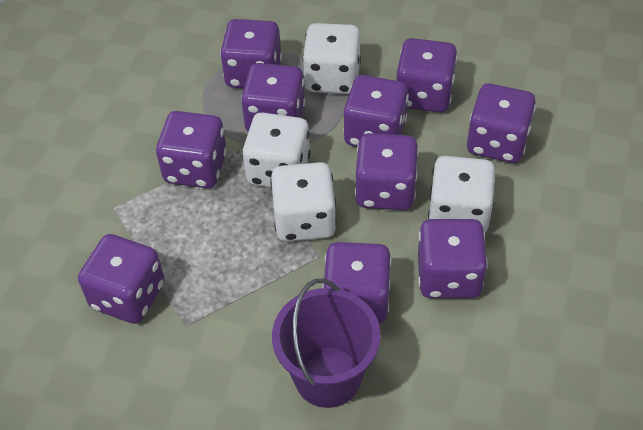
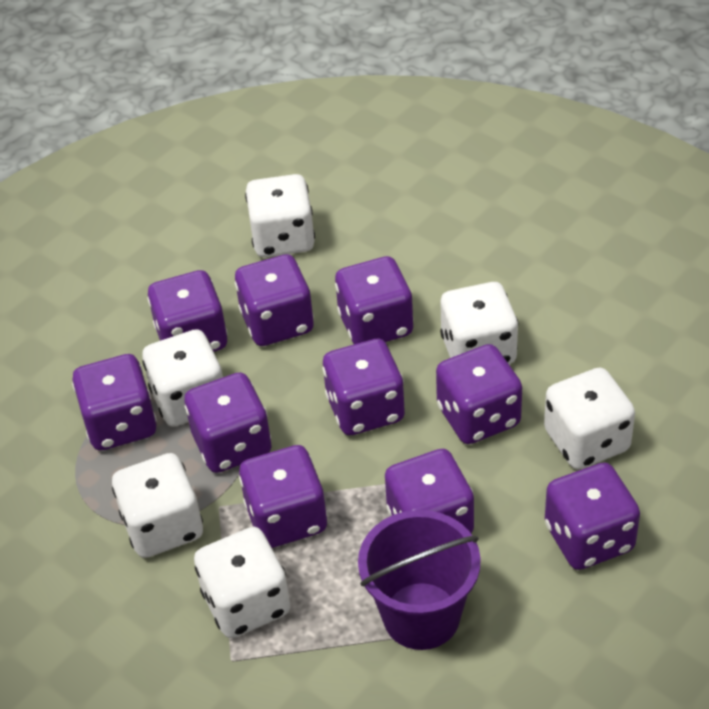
white dice: 4 -> 6

